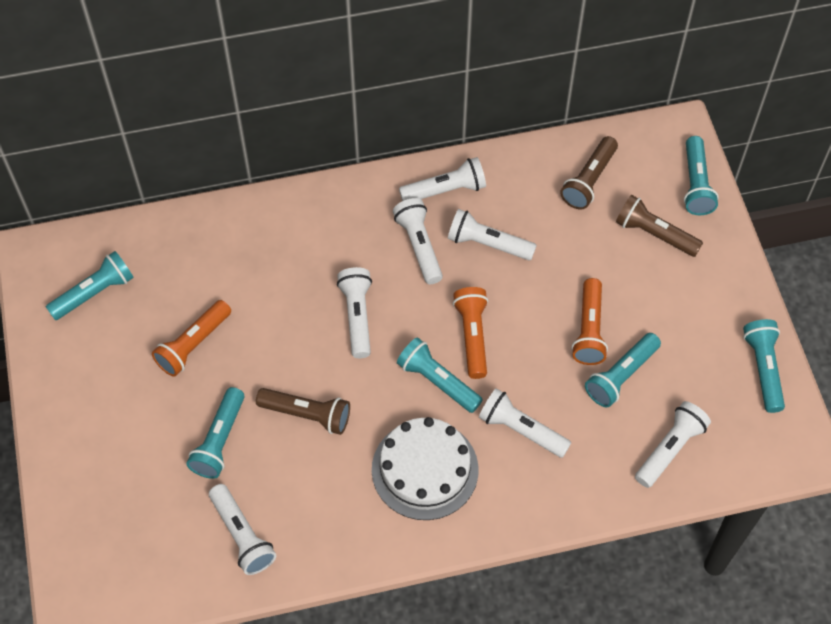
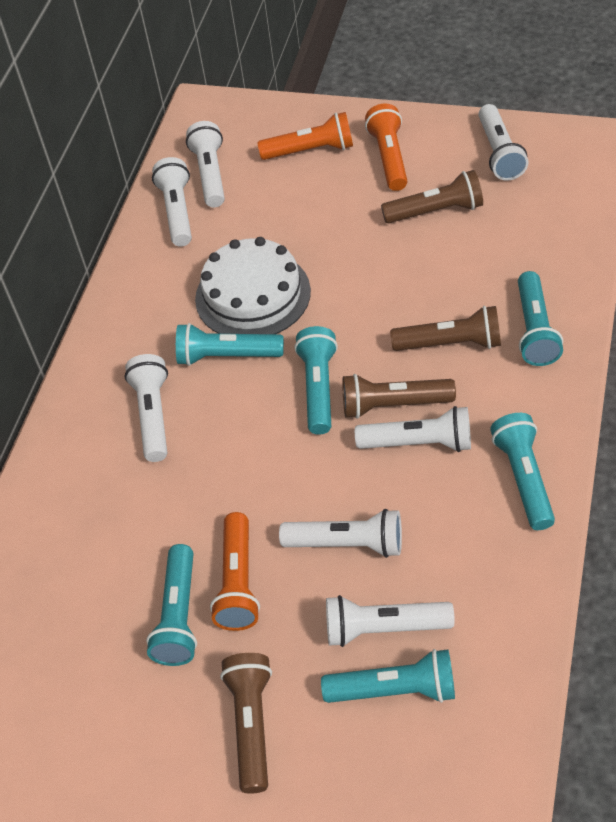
brown flashlight: 3 -> 4

